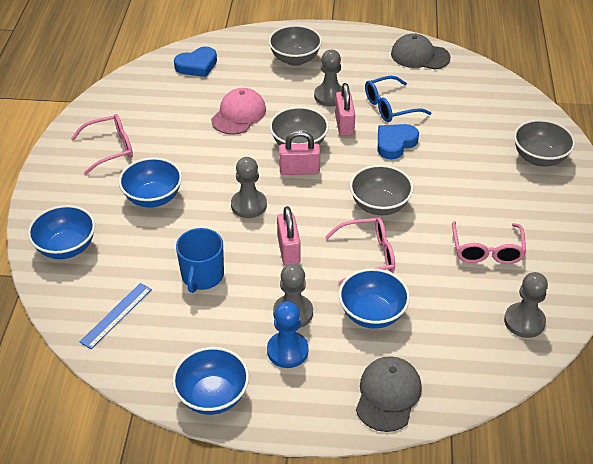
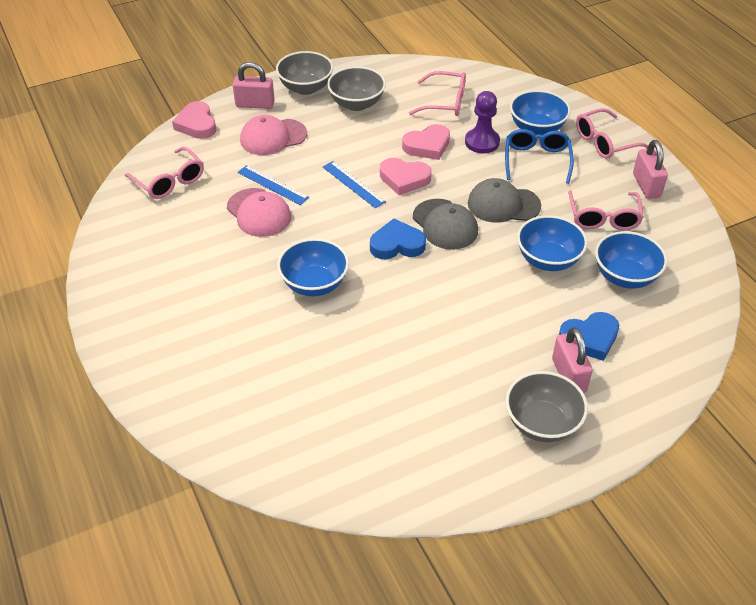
blue mug: 1 -> 0
blue pawn: 1 -> 0
blue ruler: 1 -> 2
grey bowl: 4 -> 3
grey pawn: 4 -> 0
pink cap: 1 -> 2
pink glasses: 3 -> 4
pink heart: 0 -> 3
purple pawn: 0 -> 1

